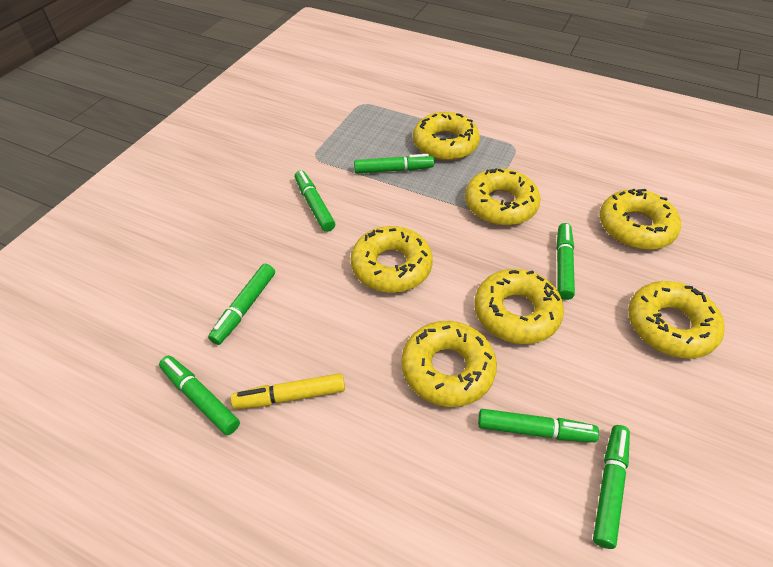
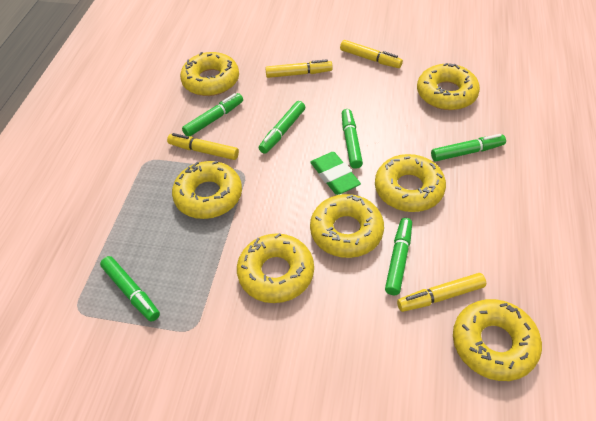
green eraser: 0 -> 1
green marker: 7 -> 6
yellow marker: 1 -> 4

